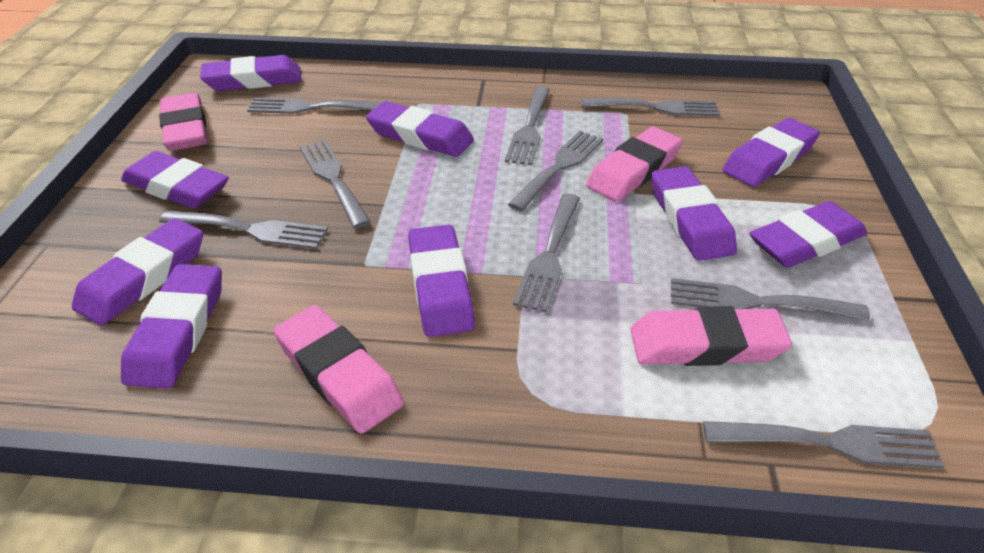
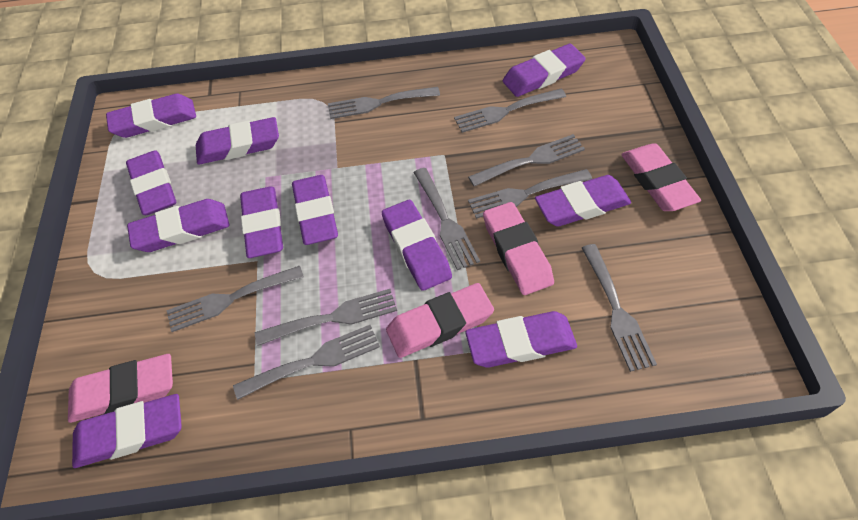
purple eraser: 9 -> 11

